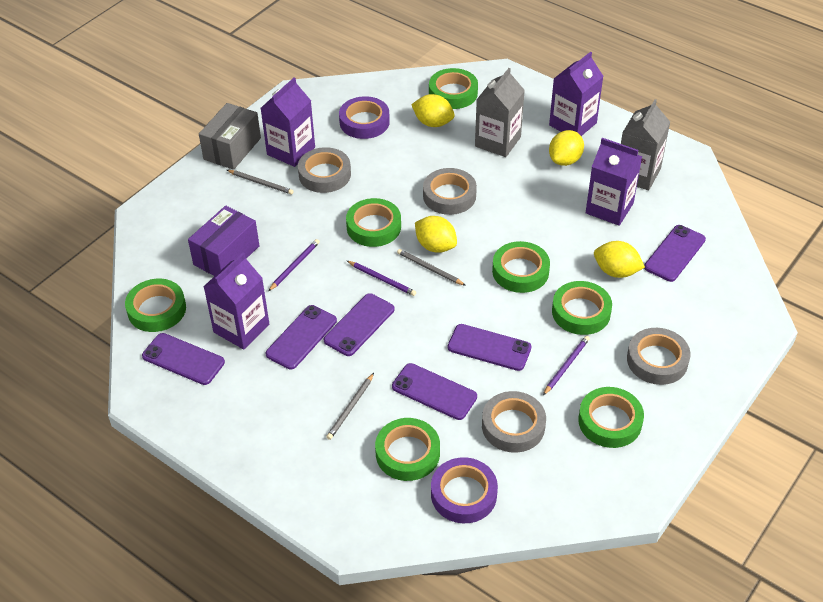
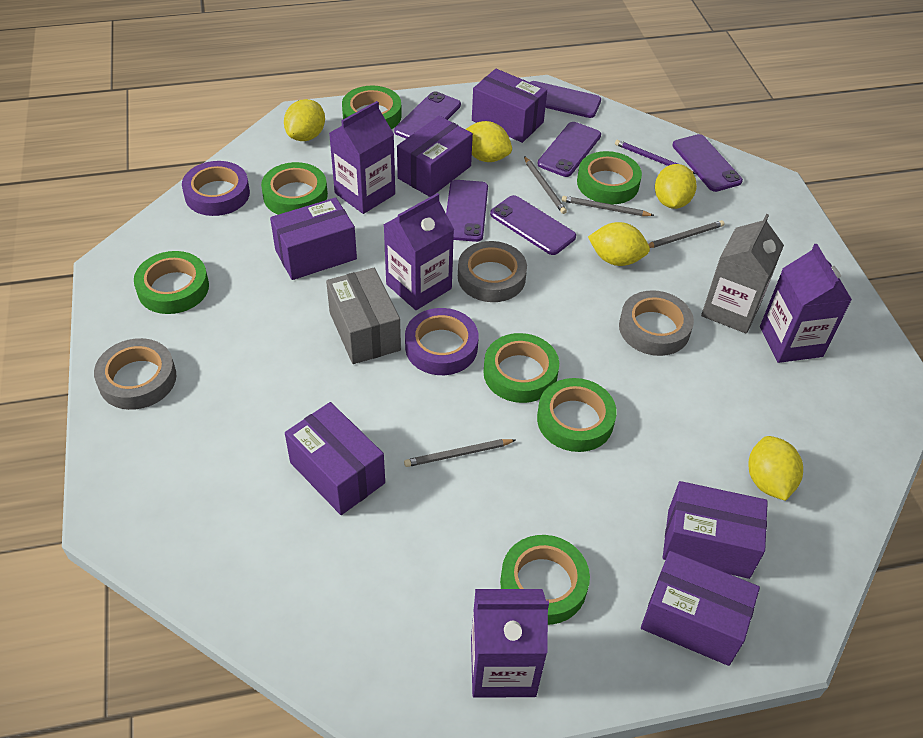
grey carton: 2 -> 1
grey pencil: 3 -> 4
grey tape: 4 -> 3
purple box: 1 -> 6
purple pencil: 3 -> 1
yellow lemon: 4 -> 5

